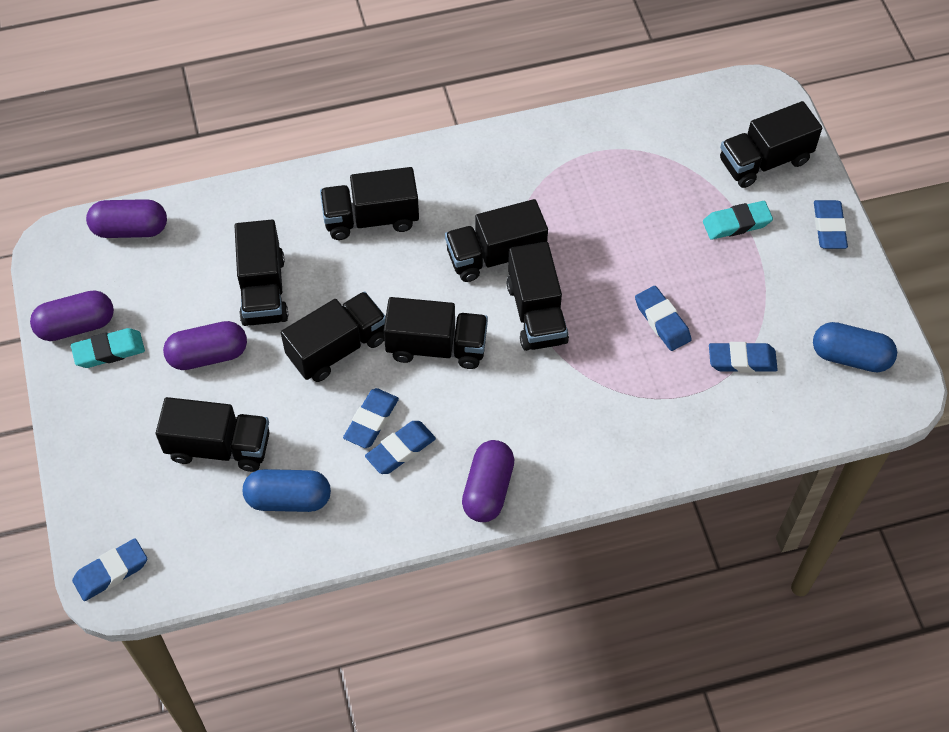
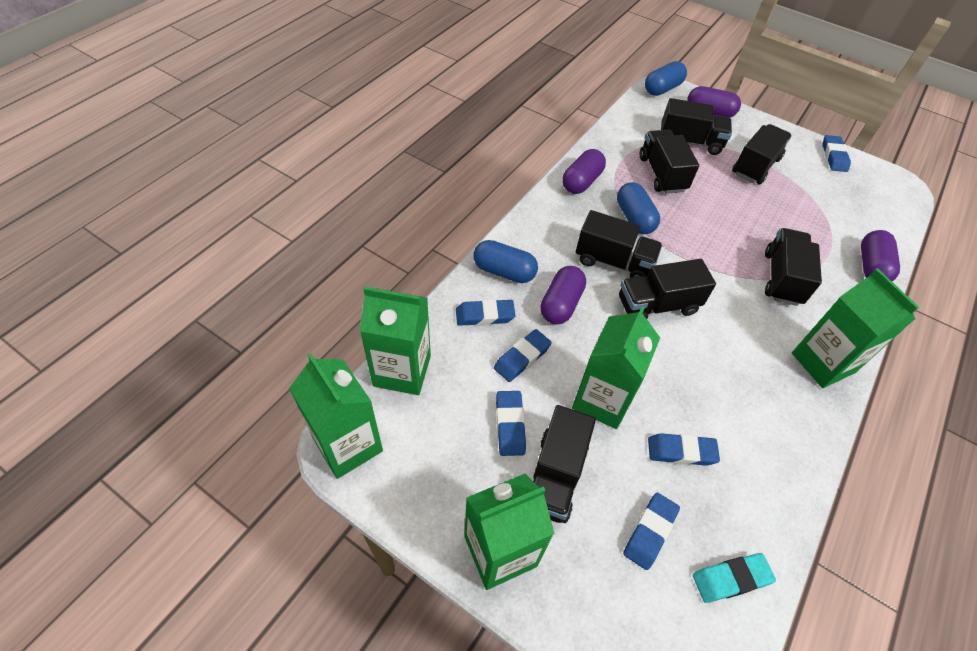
black truck: 8 -> 7
blue capsule: 2 -> 3
green carton: 0 -> 5
turquoise eraser: 2 -> 1

